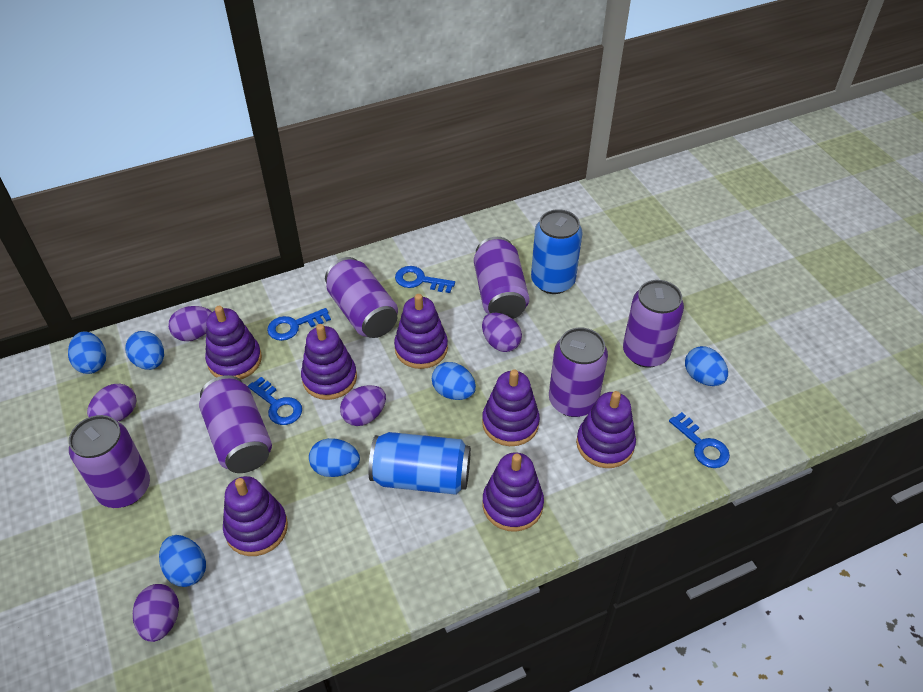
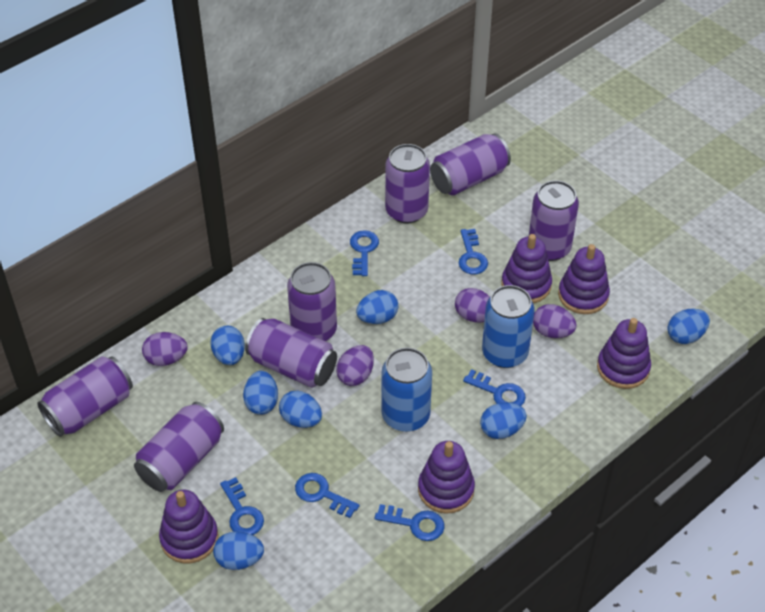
blue egg: 6 -> 7
blue key: 4 -> 6
purple can: 6 -> 7
purple egg: 5 -> 4
purple stacking toy: 7 -> 5

